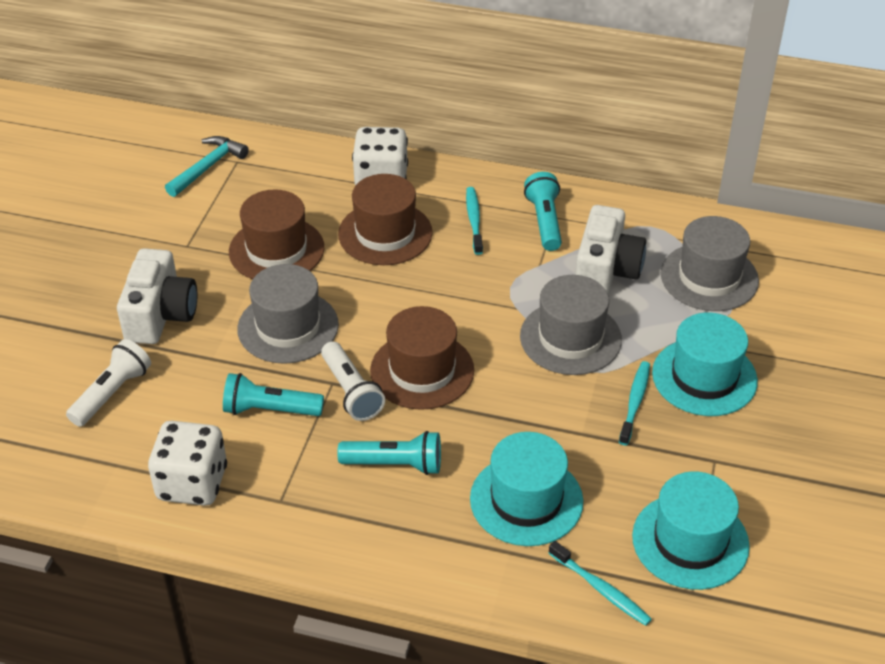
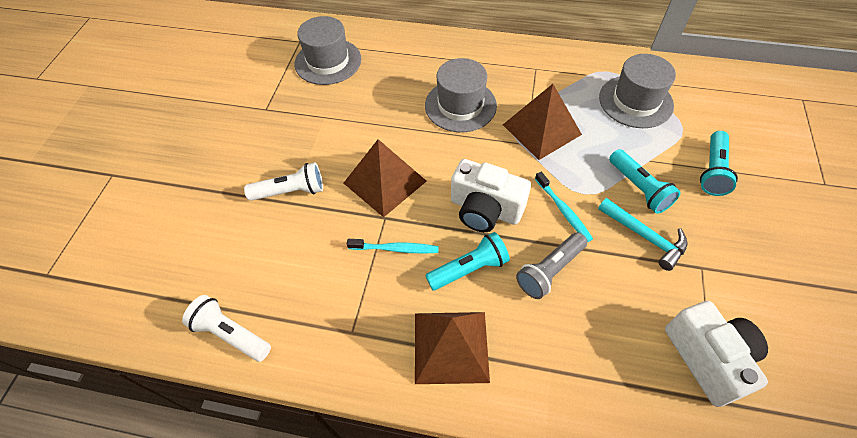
brown hat: 3 -> 0
brown pyramid: 0 -> 3
grey flashlight: 0 -> 1
turquoise hat: 3 -> 0
turquoise toothbrush: 3 -> 2
white dice: 2 -> 0

